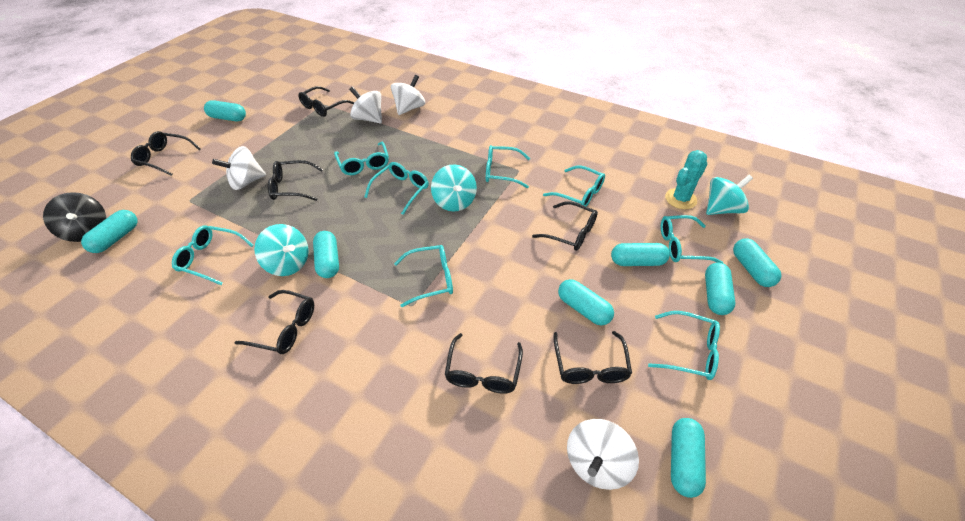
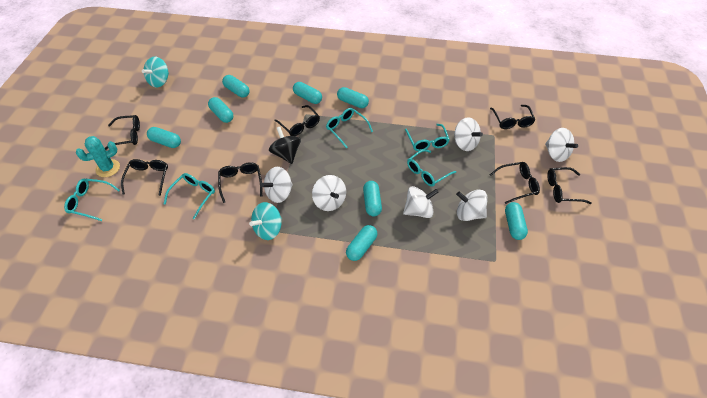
turquoise glasses: 8 -> 5
turquoise spinning top: 3 -> 2
white spinning top: 4 -> 6

